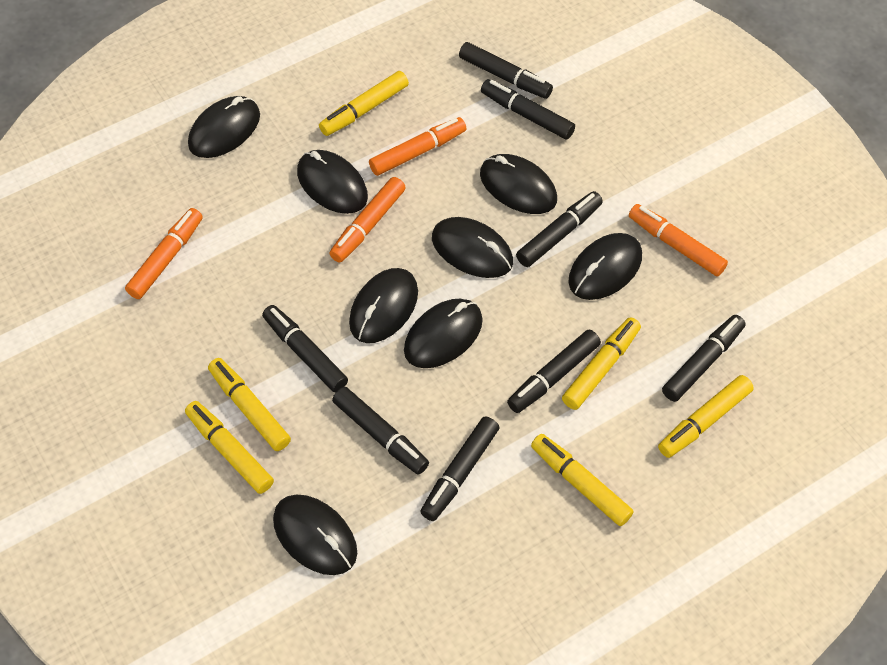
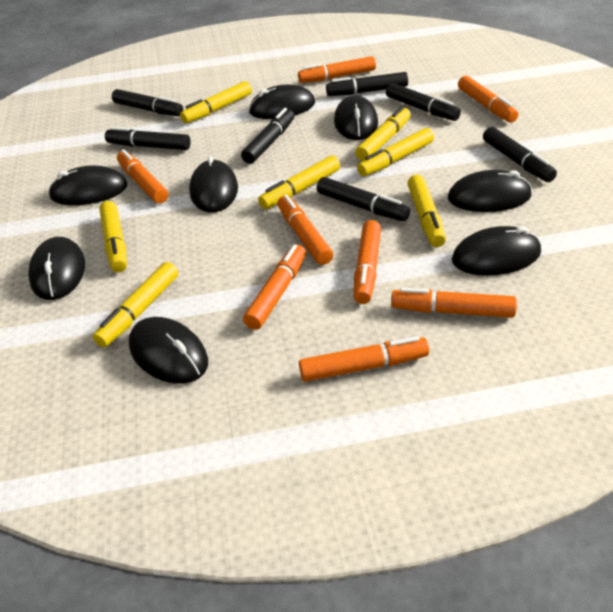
black marker: 8 -> 7
orange marker: 4 -> 8
yellow marker: 6 -> 7

